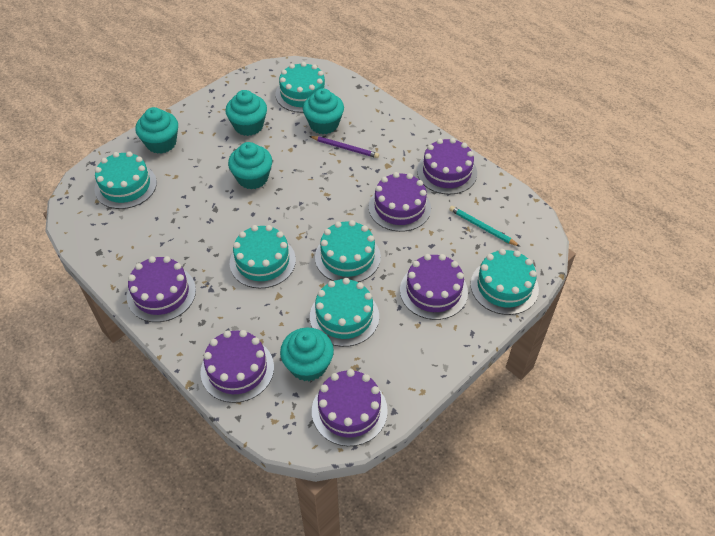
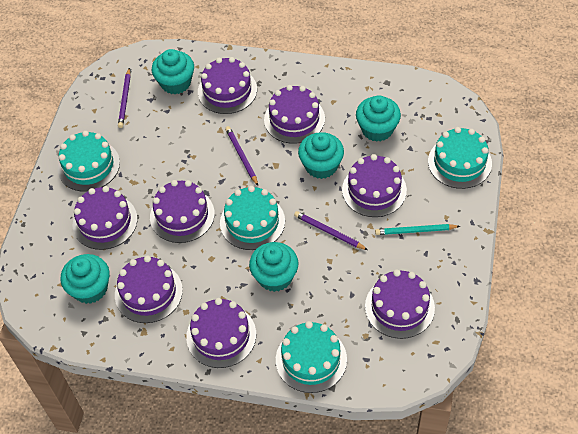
purple cake: 6 -> 8
purple pencil: 1 -> 3
turquoise cake: 6 -> 4

